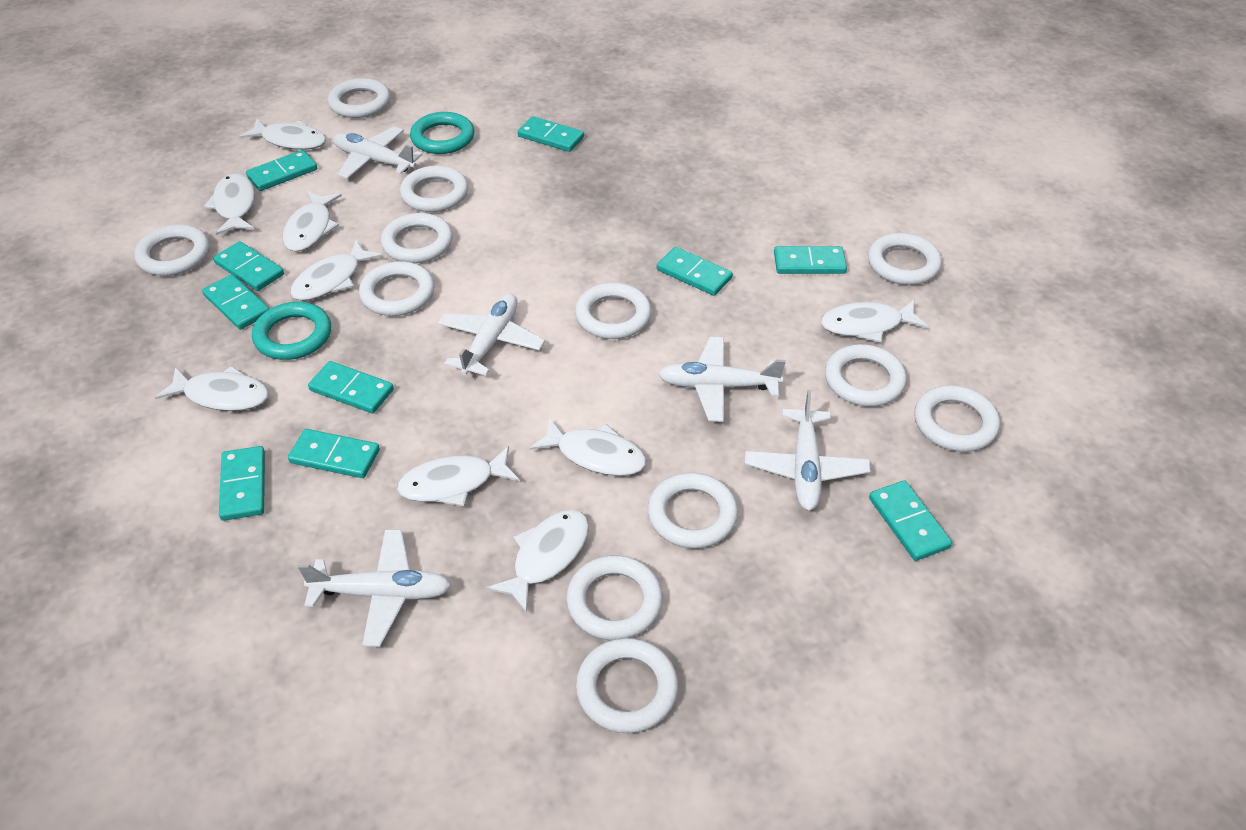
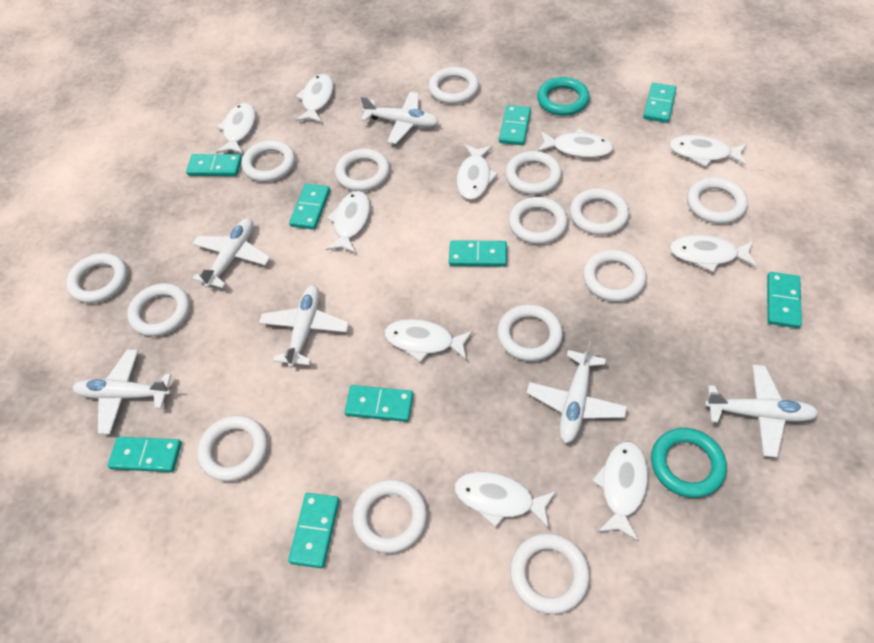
turquoise domino: 10 -> 9
white fish: 9 -> 10
white plane: 5 -> 6
white ring: 12 -> 14

